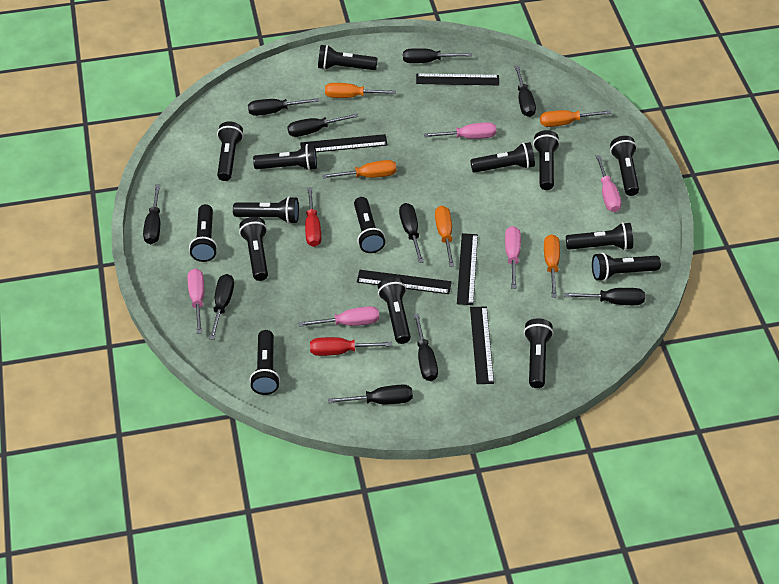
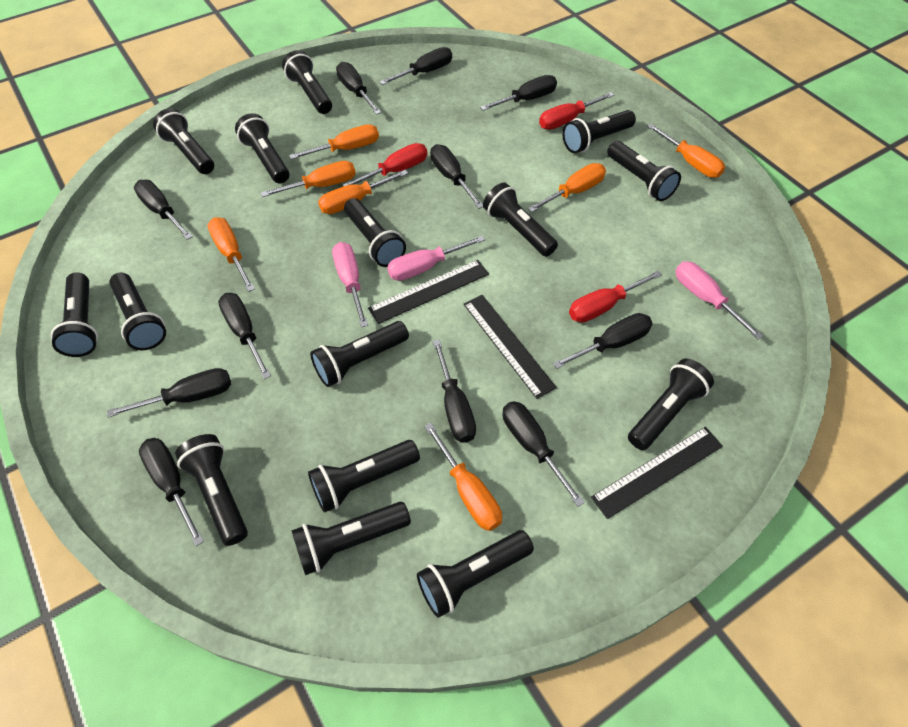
black ruler: 5 -> 3
black screwdriver: 10 -> 11
orange screwdriver: 5 -> 7
pink screwdriver: 5 -> 3
red screwdriver: 2 -> 3

